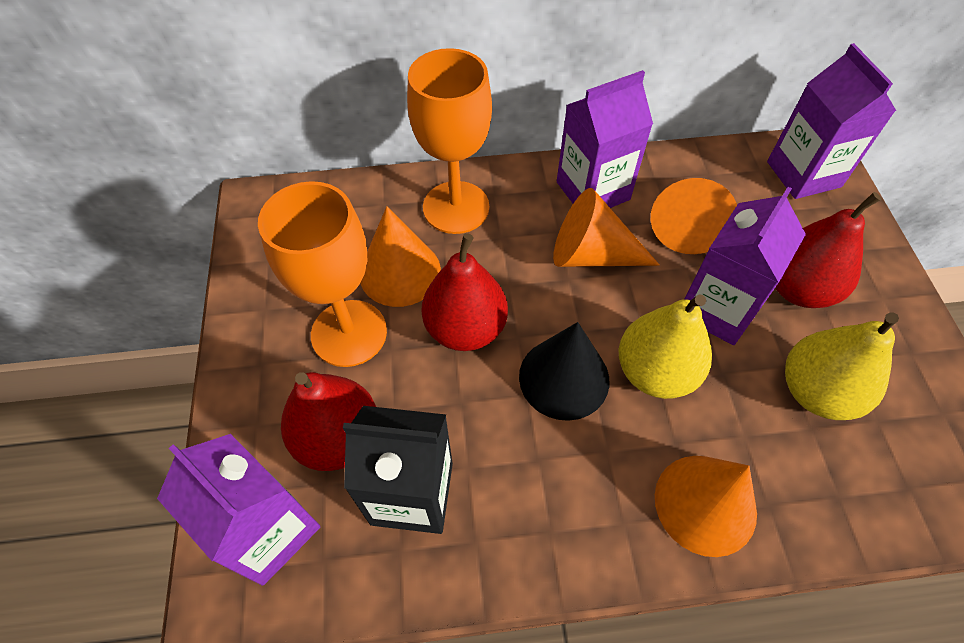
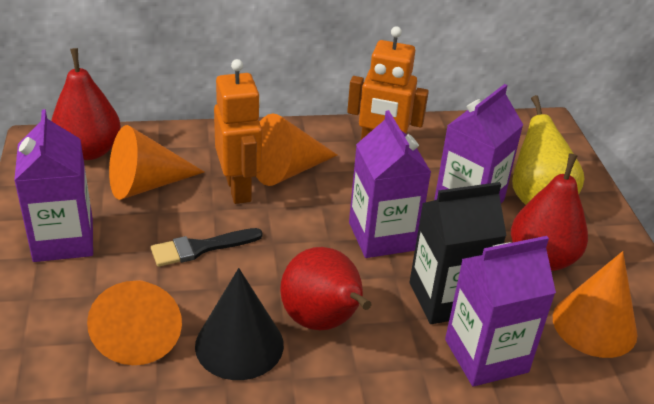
black brush: 0 -> 1
orange goblet: 2 -> 0
orange robot: 0 -> 2
yellow pear: 2 -> 1

